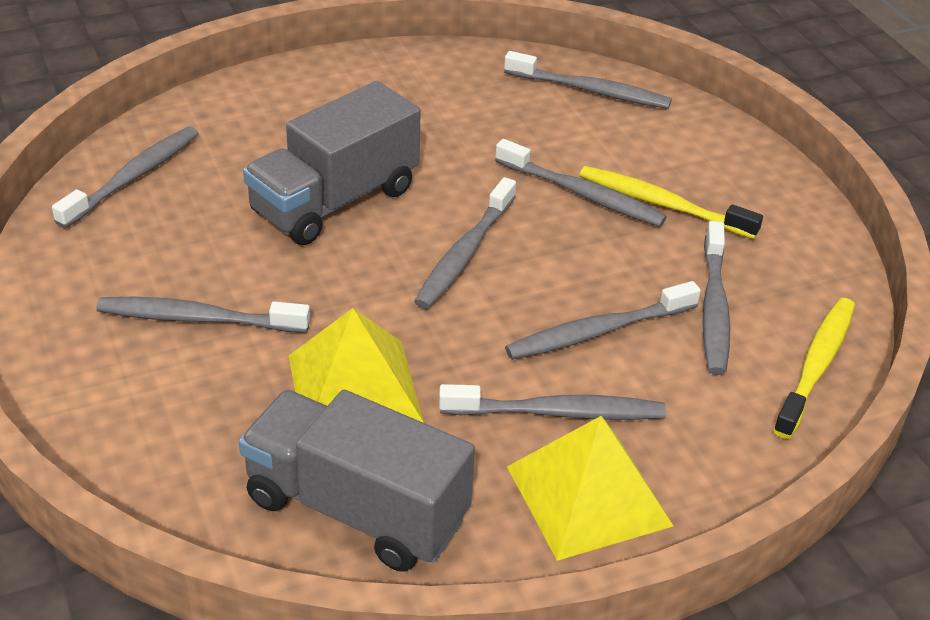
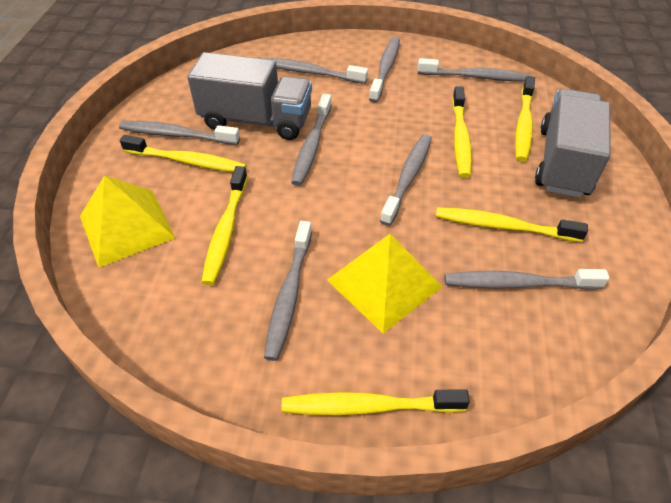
yellow toothbrush: 2 -> 6

